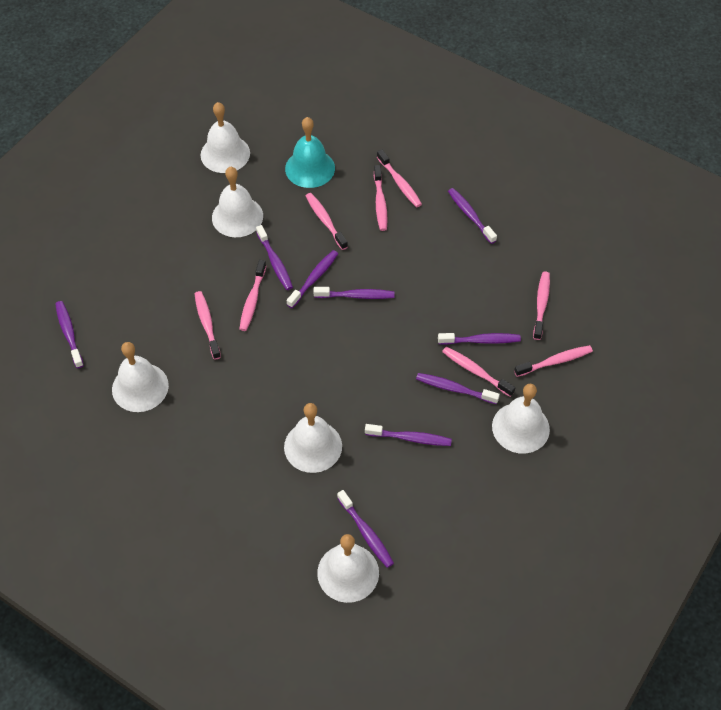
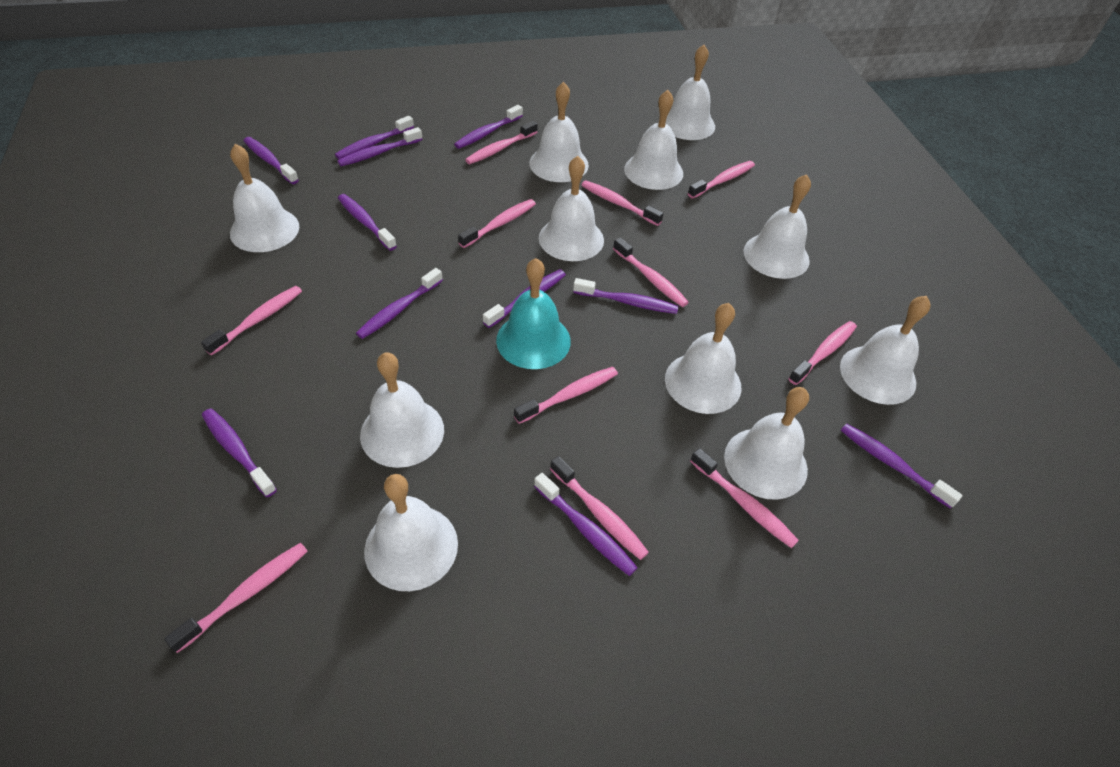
pink toothbrush: 8 -> 11
purple toothbrush: 9 -> 11
white bell: 6 -> 11

